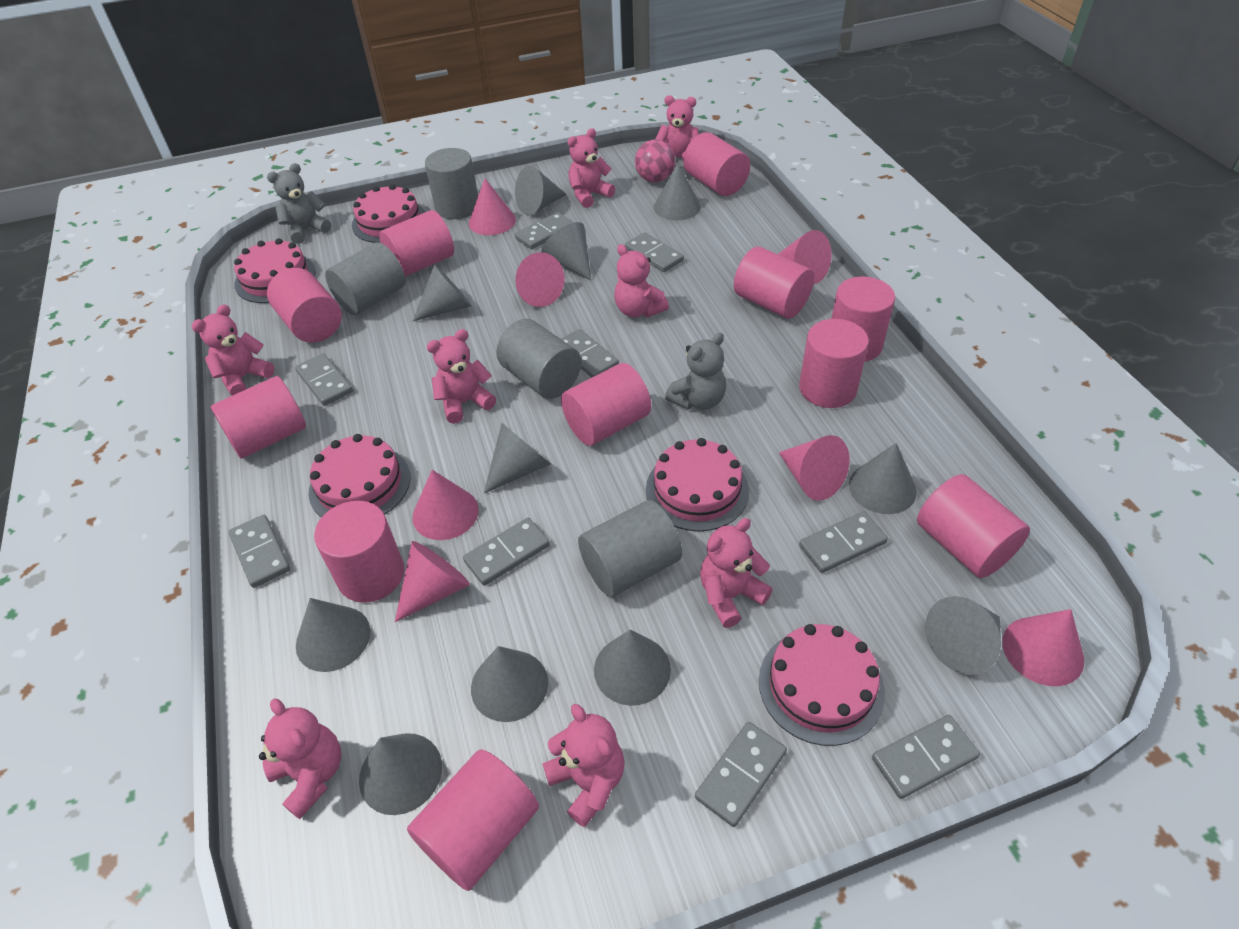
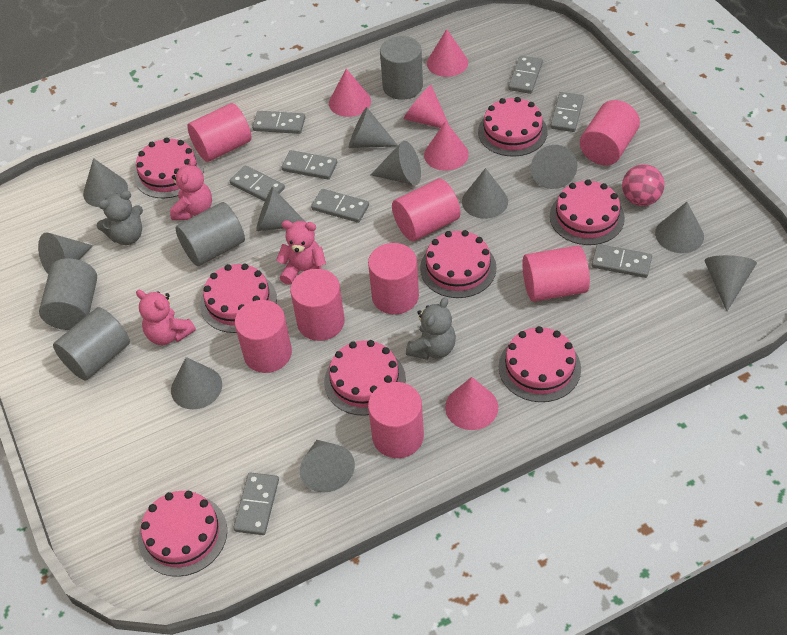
grey domino: 9 -> 8
pink cake: 5 -> 8
pink cone: 7 -> 5
pink cylinder: 11 -> 8
pink teddy bear: 8 -> 3

